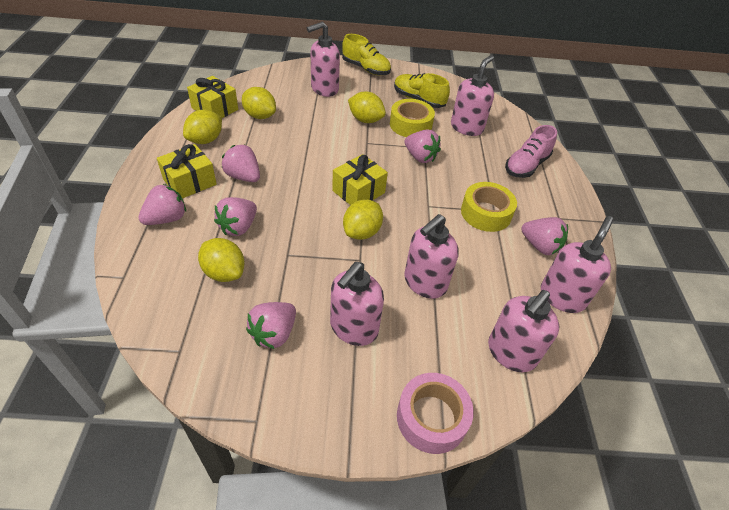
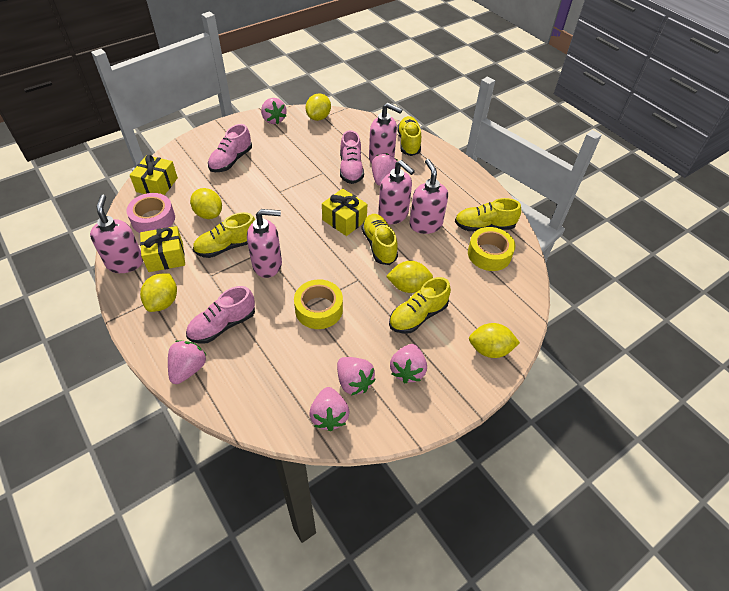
pink shoe: 1 -> 3
pink soap dispenser: 6 -> 5
yellow shoe: 2 -> 5

